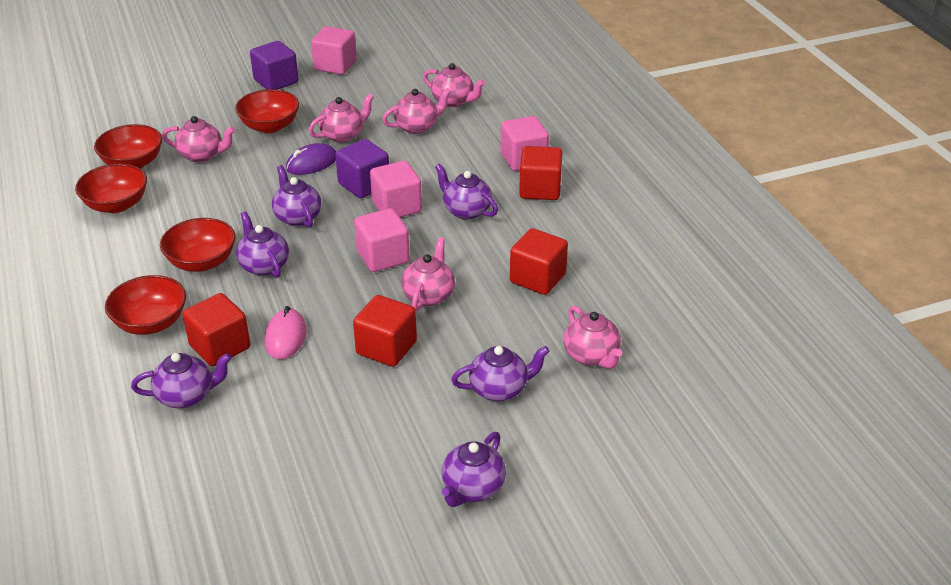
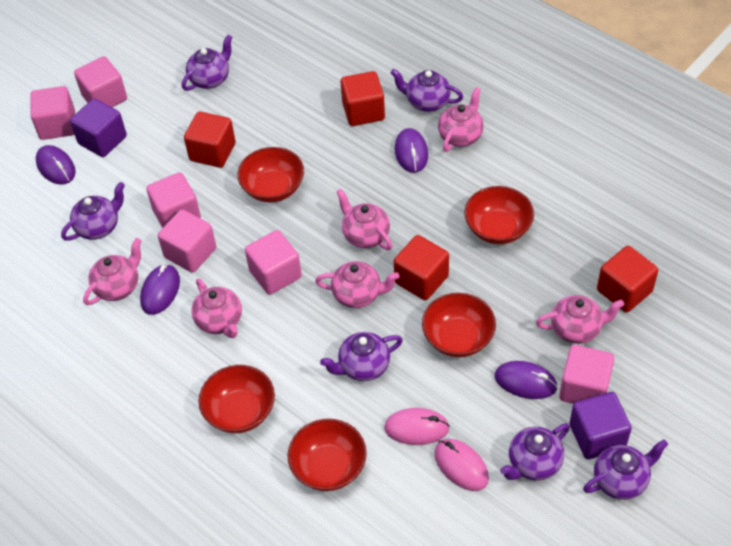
pink cube: 4 -> 6
pink mouse: 1 -> 2
purple mouse: 1 -> 4

